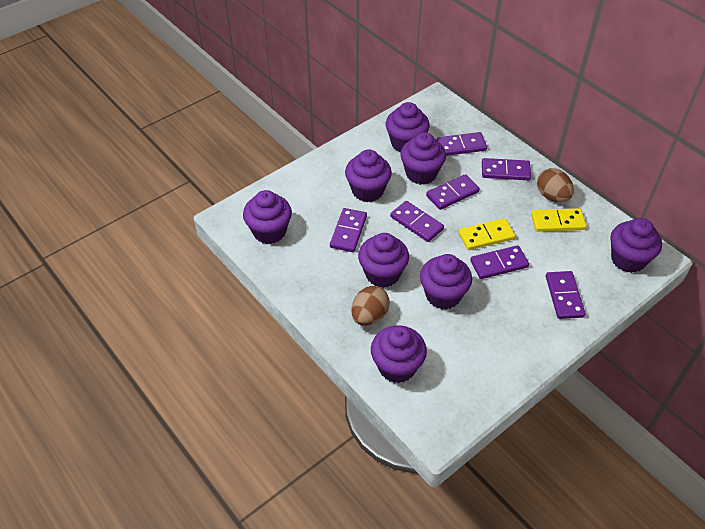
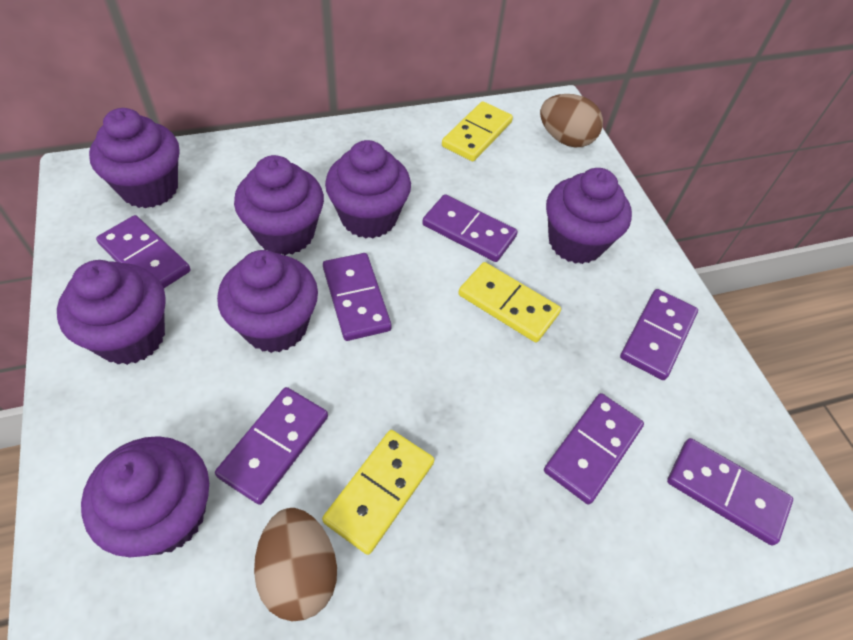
purple cupcake: 8 -> 7
yellow domino: 2 -> 3

